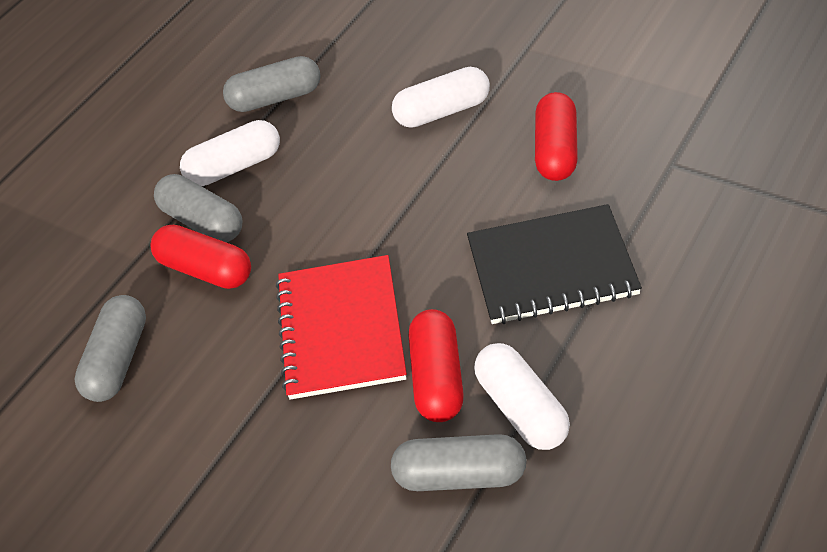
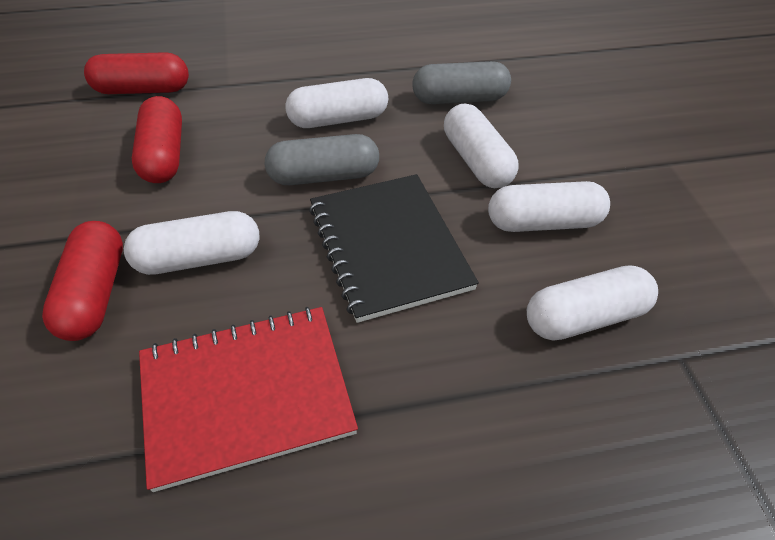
grey capsule: 4 -> 2
white capsule: 3 -> 5

